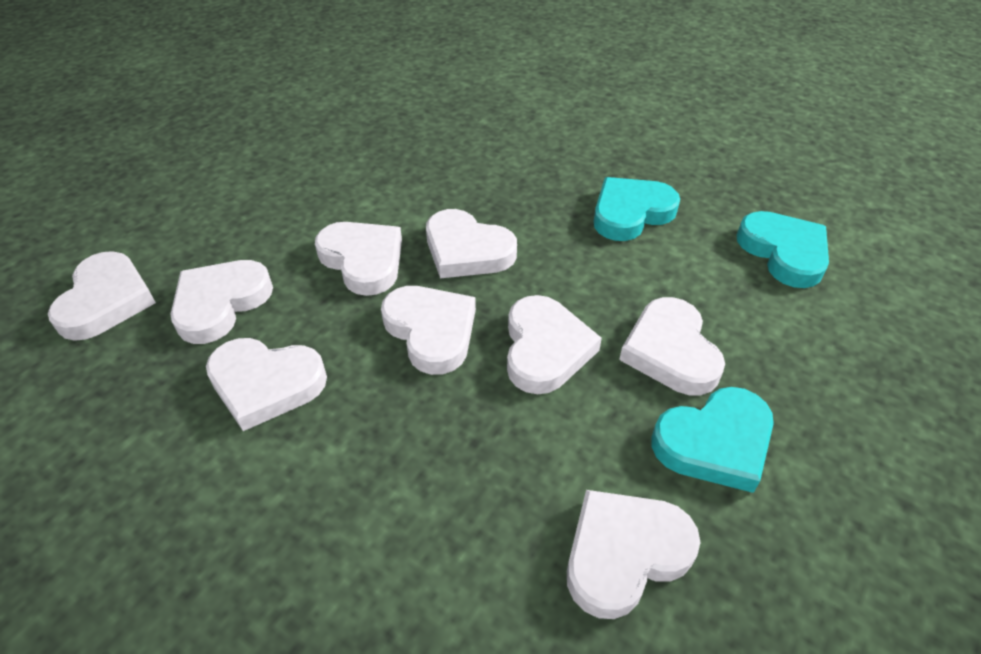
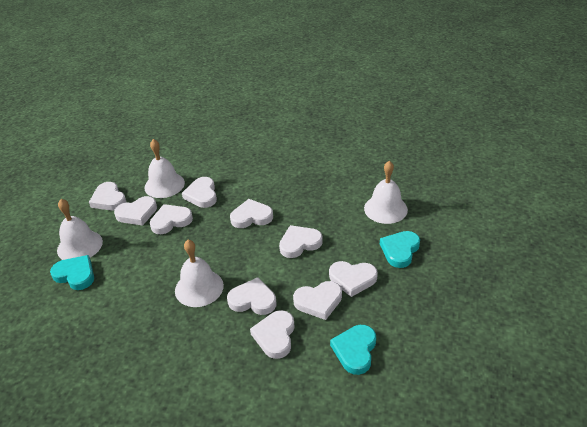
white bell: 0 -> 4
white heart: 9 -> 10

